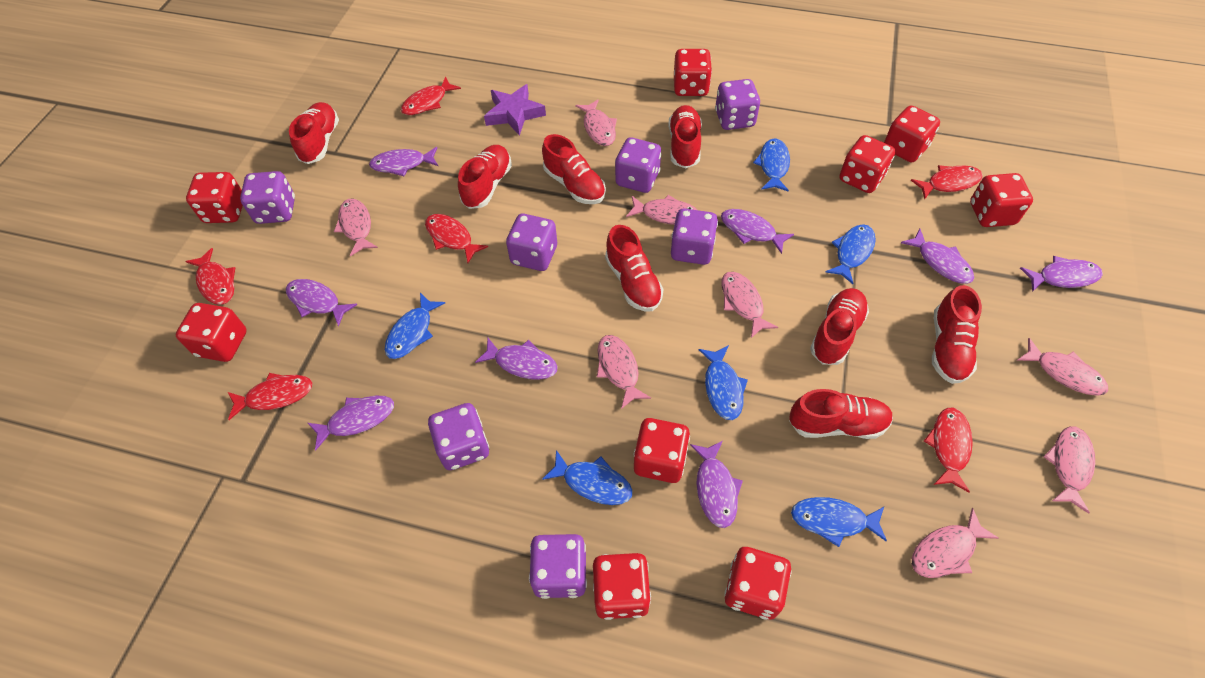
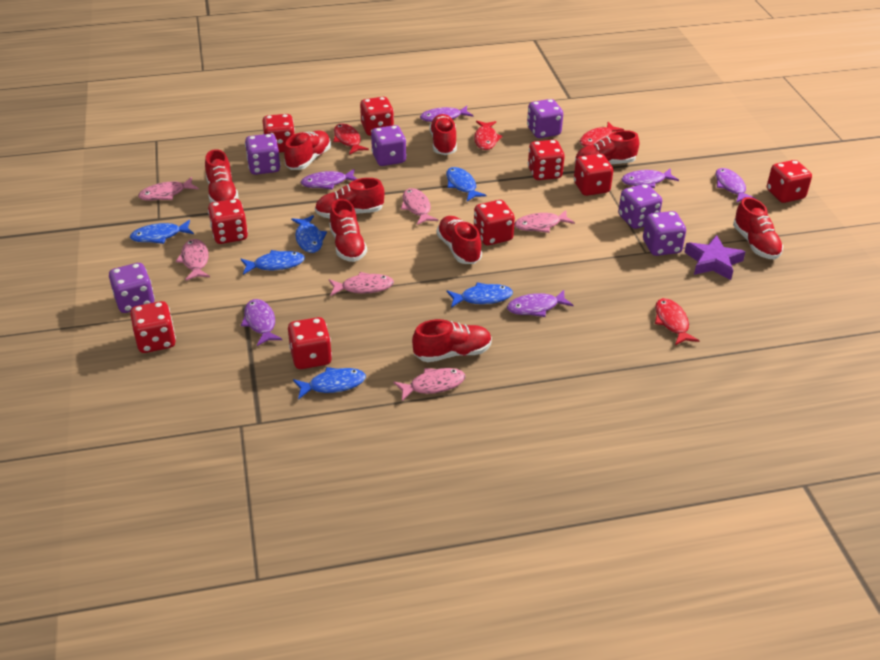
pink fish: 8 -> 6
purple dice: 7 -> 6
purple fish: 8 -> 6
red fish: 6 -> 4
red shoe: 8 -> 9

